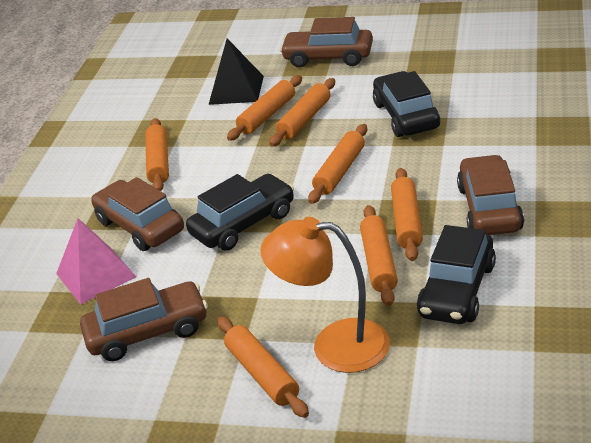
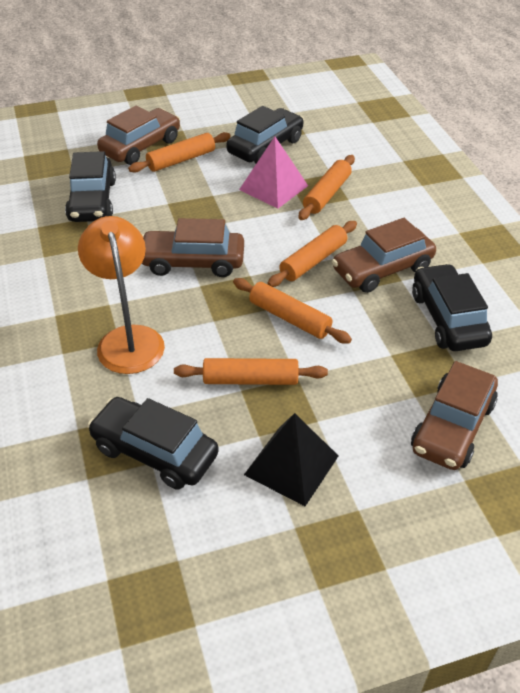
black car: 3 -> 4
orange rolling pin: 7 -> 5

